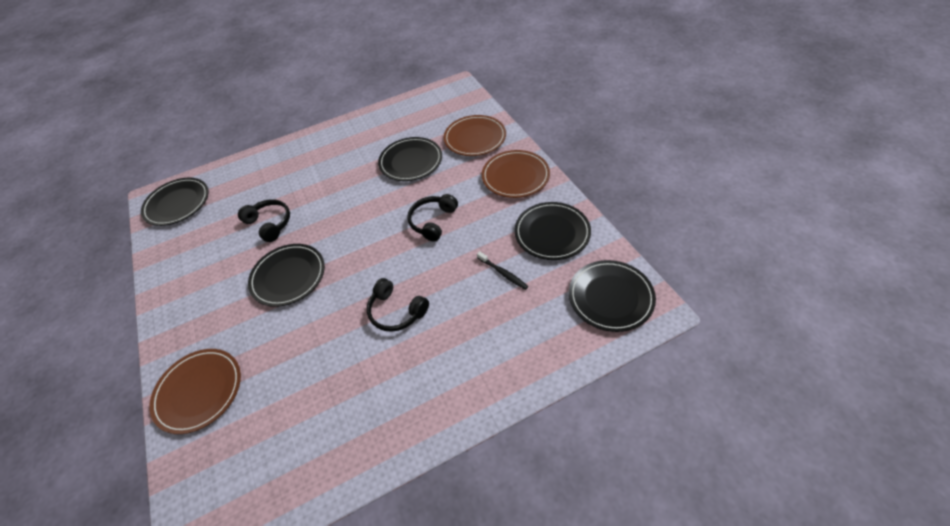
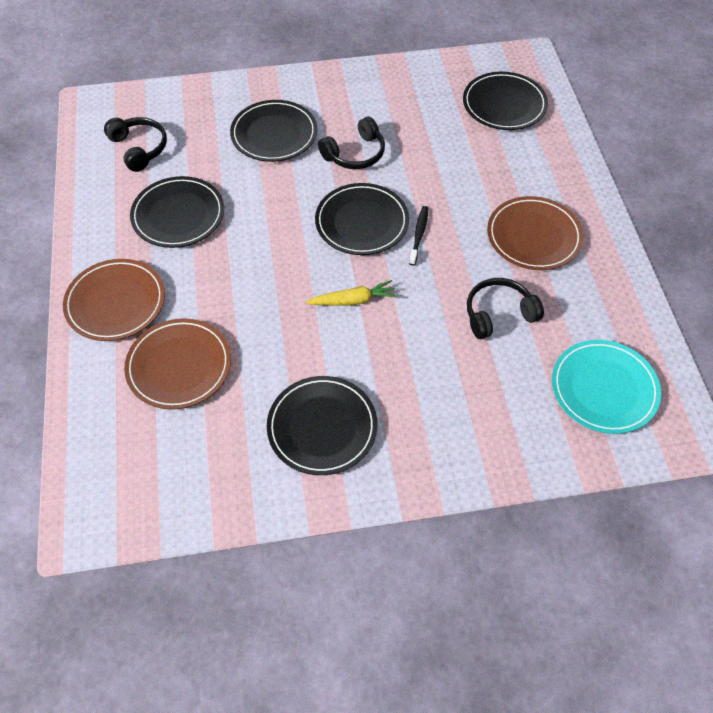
turquoise plate: 0 -> 1
yellow carrot: 0 -> 1

